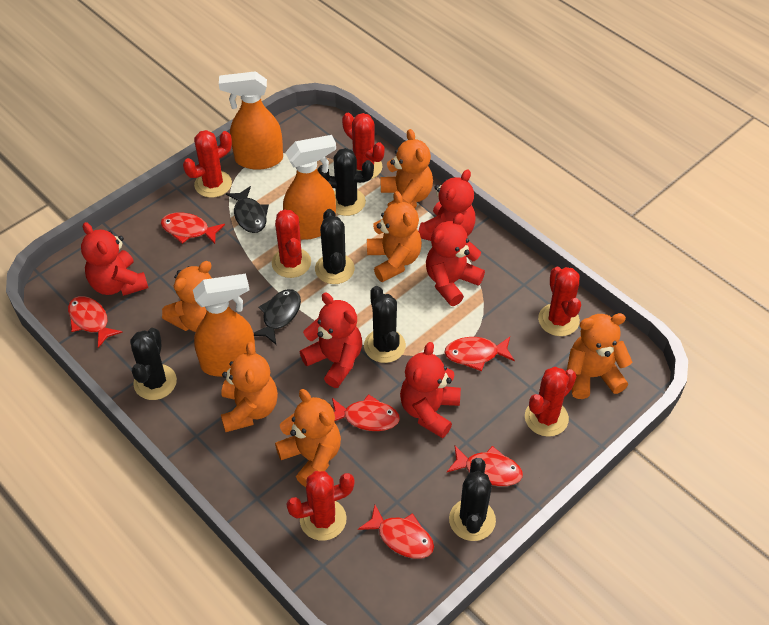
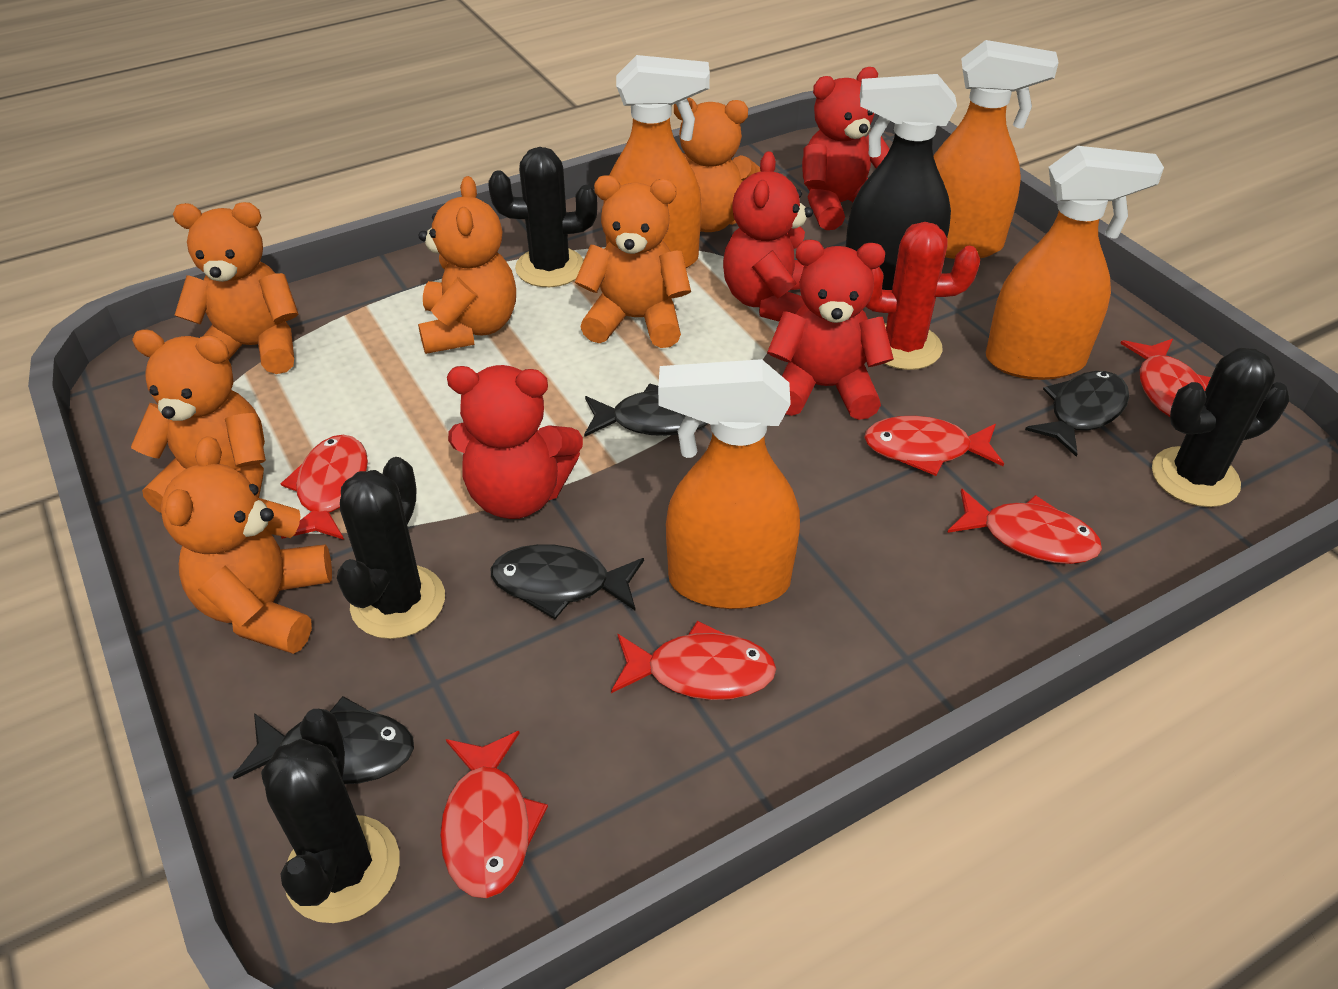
black cactus: 5 -> 4
black fish: 2 -> 4
black spray bottle: 0 -> 1
orange spray bottle: 3 -> 4
red cactus: 6 -> 1
red teddy bear: 5 -> 4

